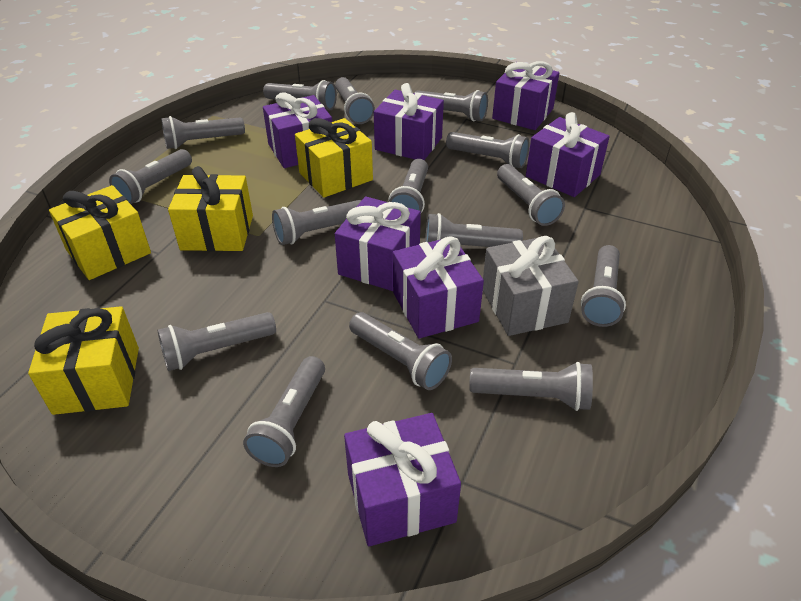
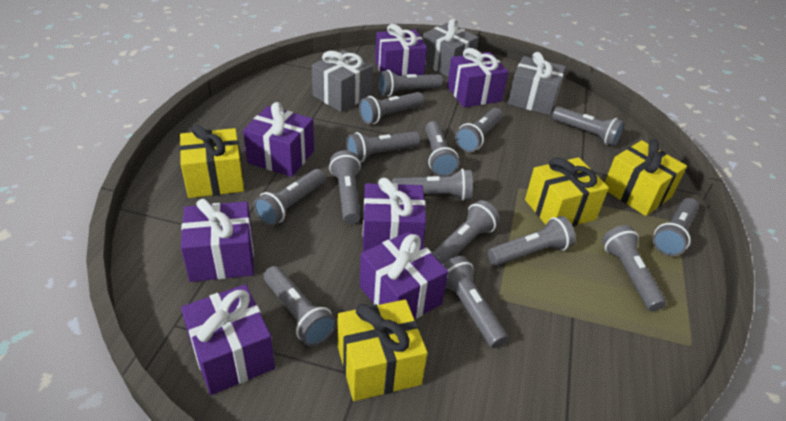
grey gift: 1 -> 3

